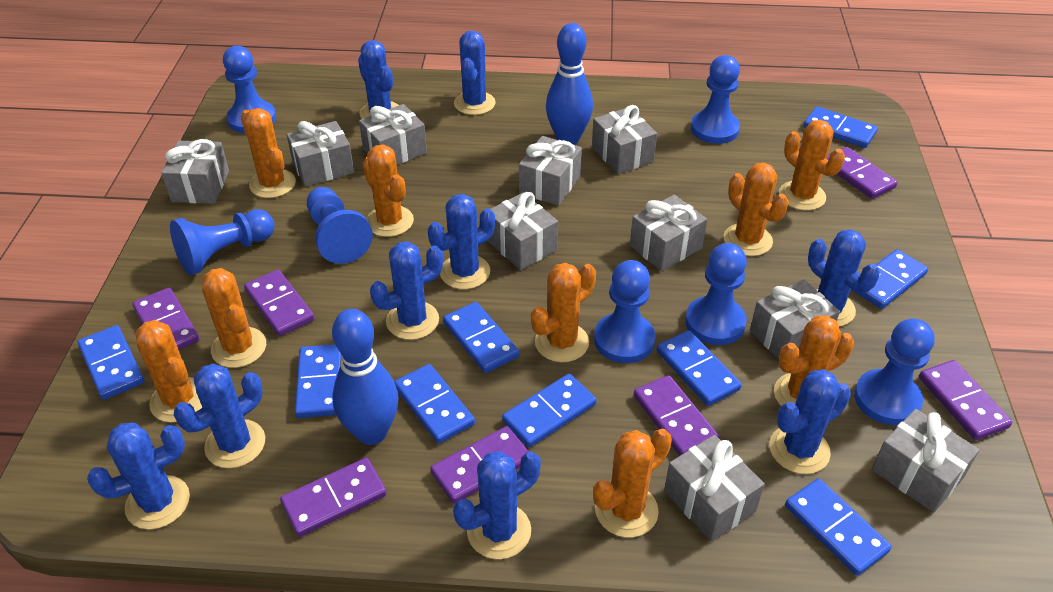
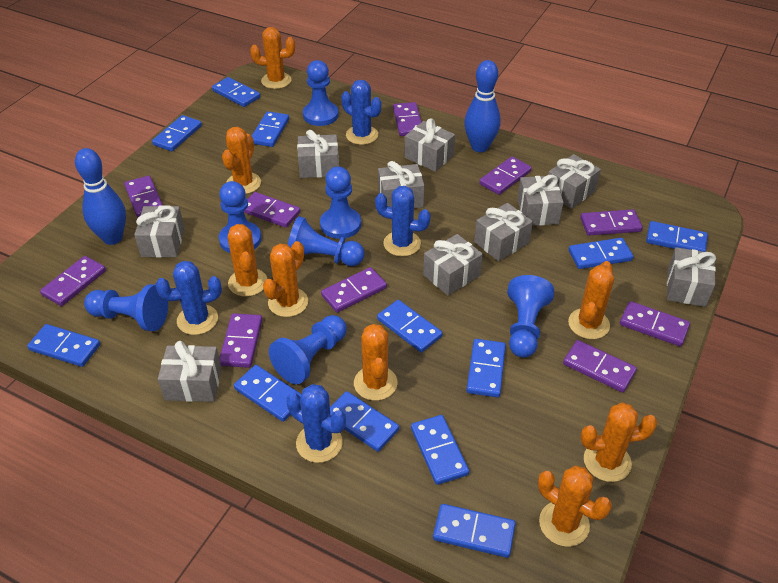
blue cactus: 9 -> 4
blue domino: 9 -> 12
orange cactus: 9 -> 8
purple domino: 7 -> 10

